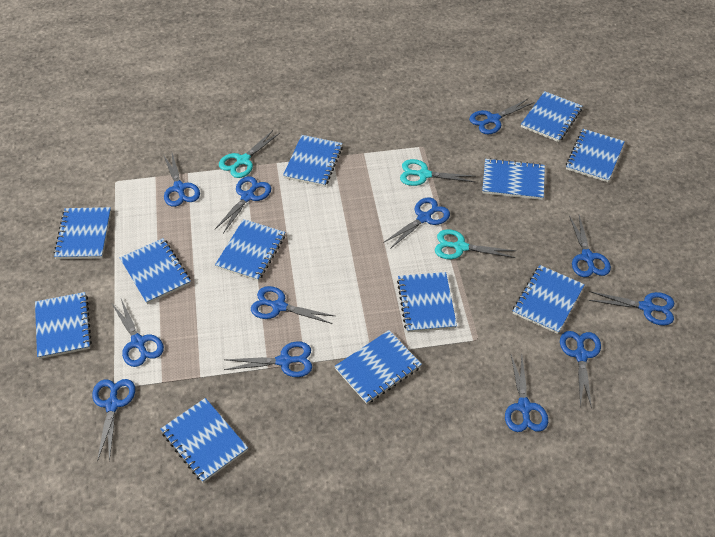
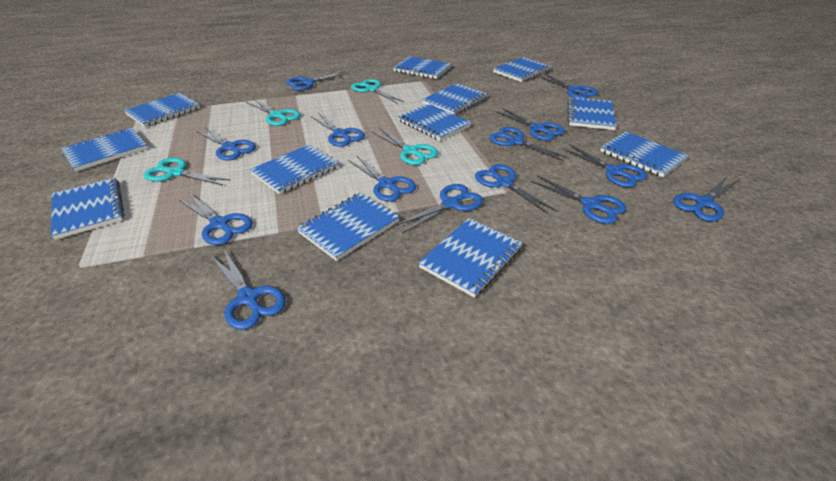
blue scissors: 12 -> 14
turquoise scissors: 3 -> 4

